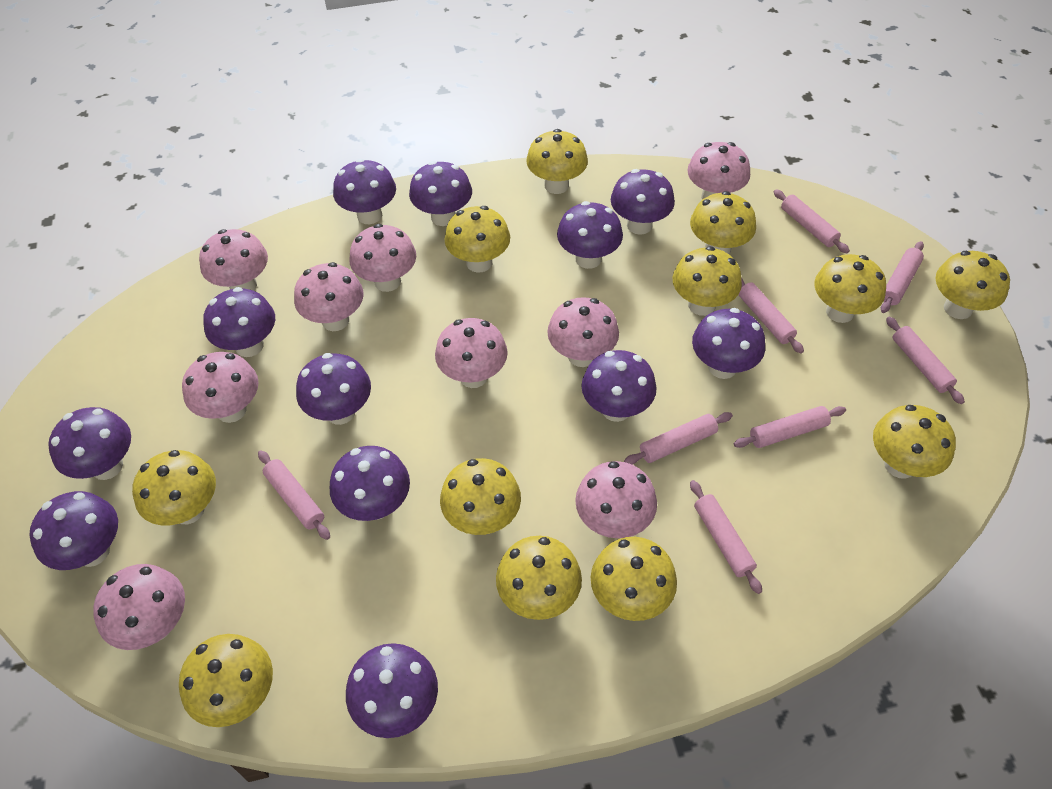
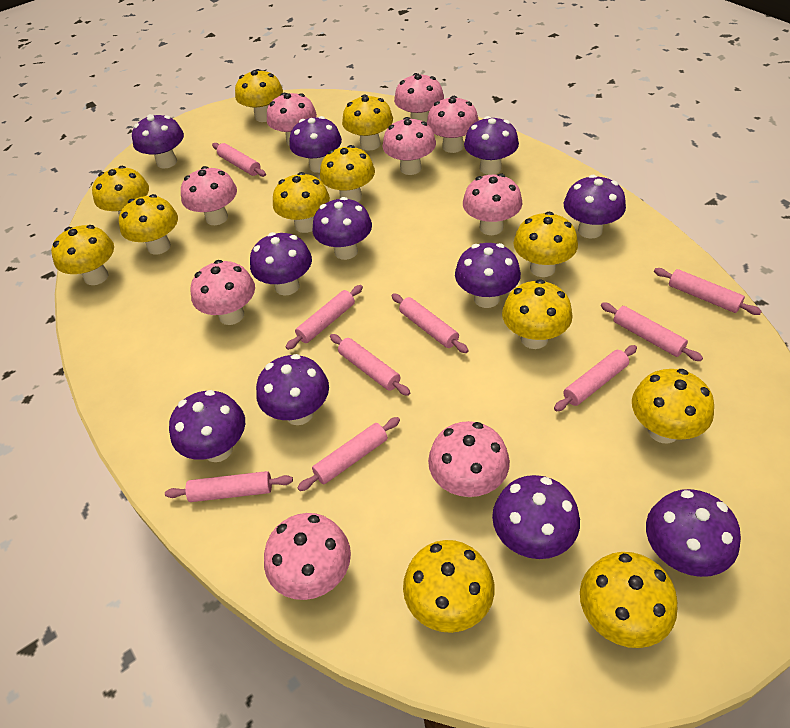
pink rolling pin: 8 -> 9
purple mushroom: 12 -> 11

